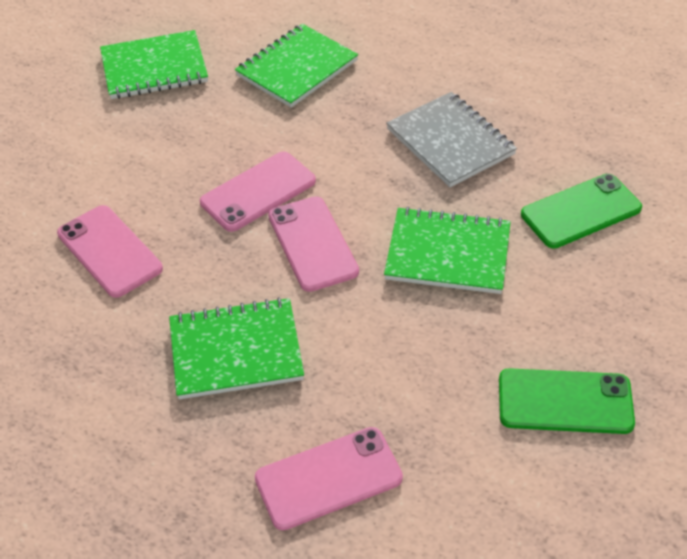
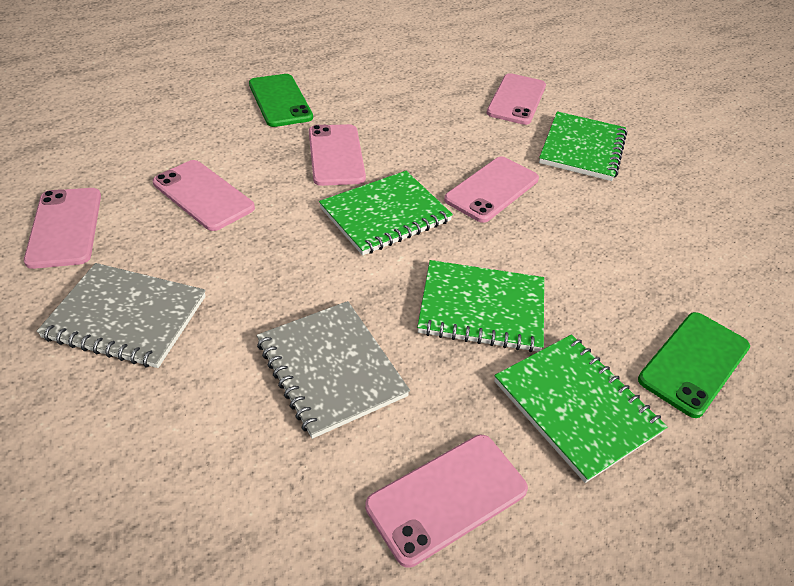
grey notebook: 1 -> 2
pink phone: 4 -> 6

